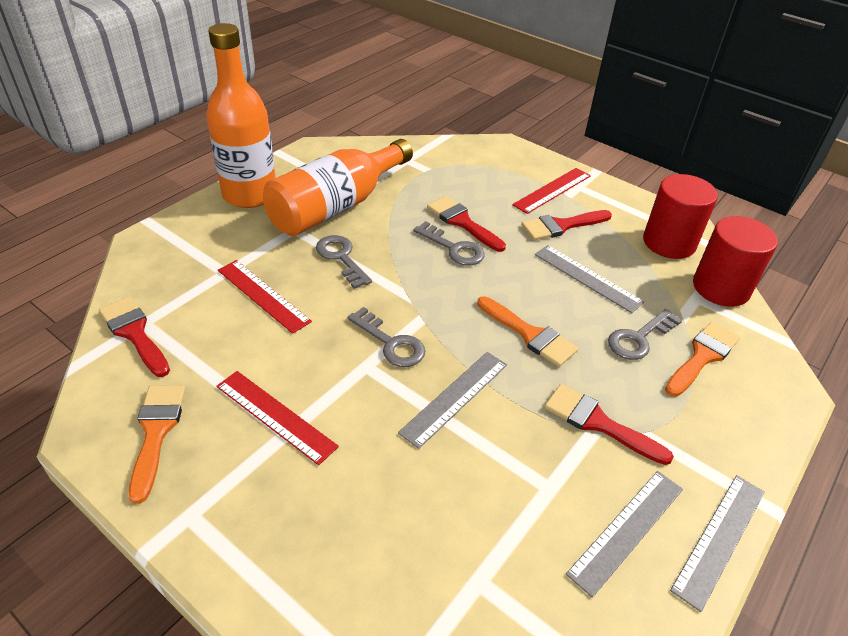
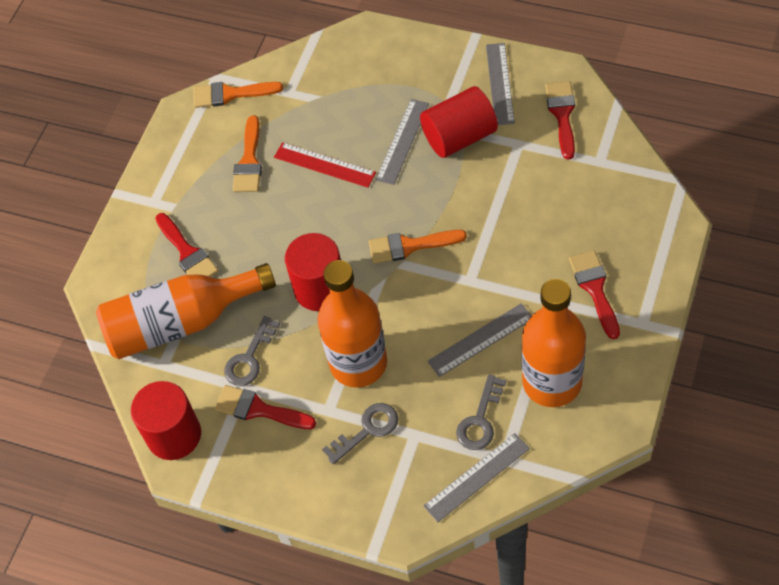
grey key: 4 -> 3
orange bottle: 2 -> 3
red cylinder: 2 -> 3
red ruler: 3 -> 1

